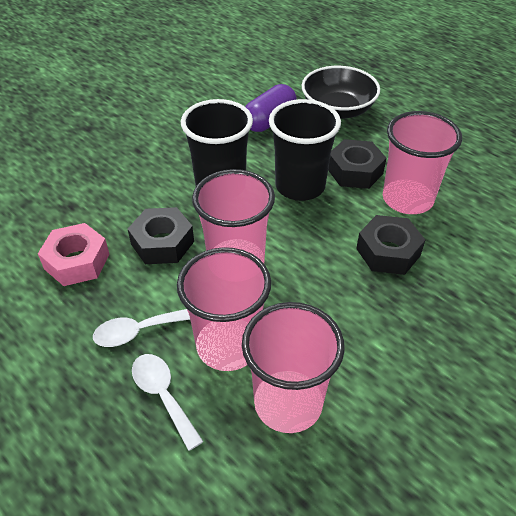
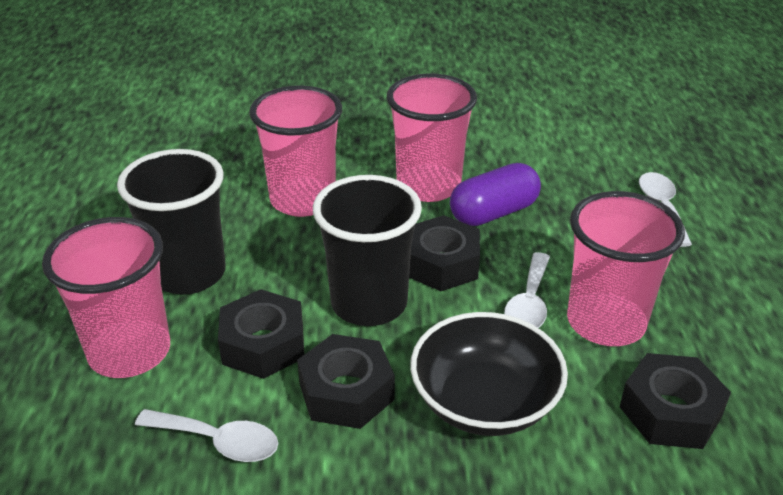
black nut: 3 -> 4
pink nut: 1 -> 0
white spoon: 2 -> 3

